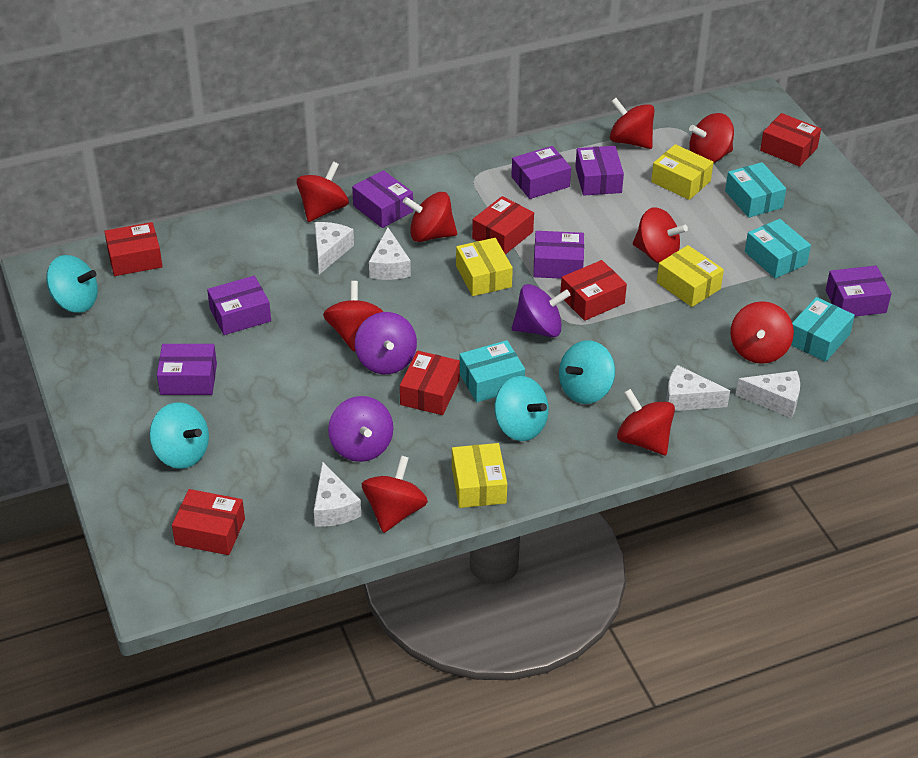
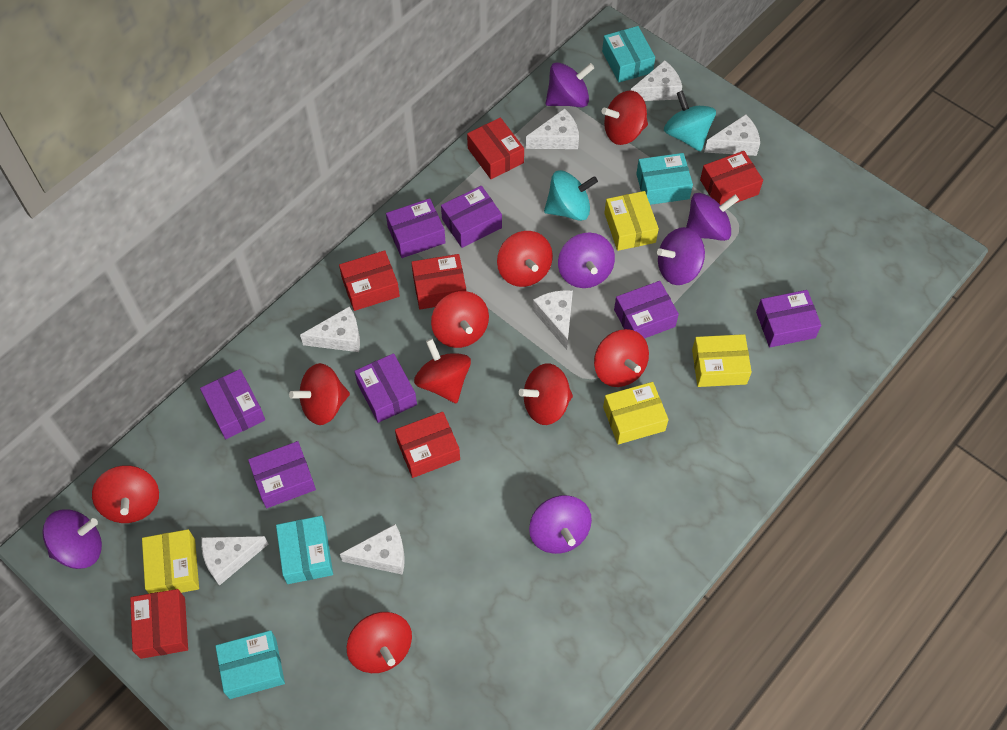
purple spinning top: 3 -> 6
turquoise spinning top: 4 -> 2
white cheese: 5 -> 7

